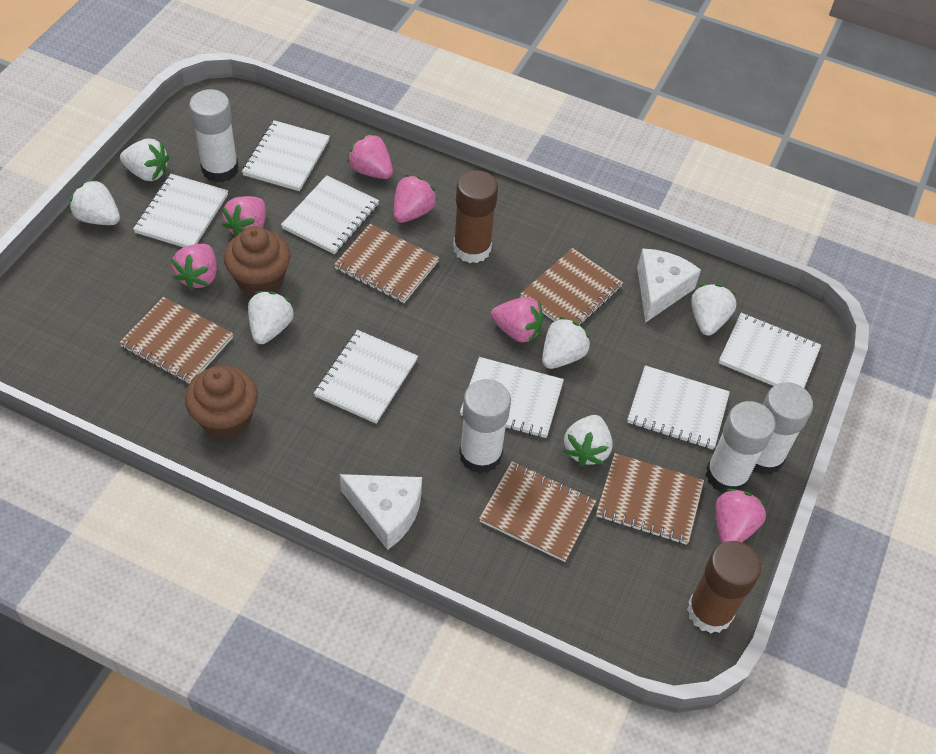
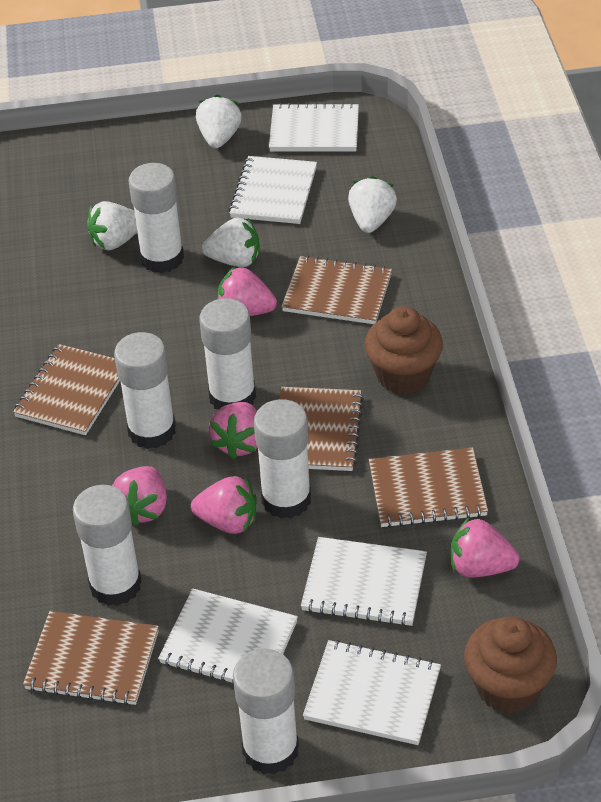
brown glue stick: 2 -> 0
pink strawberry: 6 -> 5
white cheese: 2 -> 0
white glue stick: 4 -> 6
white notebook: 7 -> 5
white strawberry: 6 -> 4

